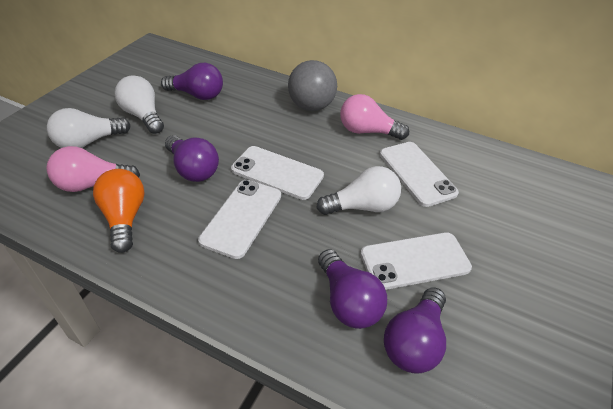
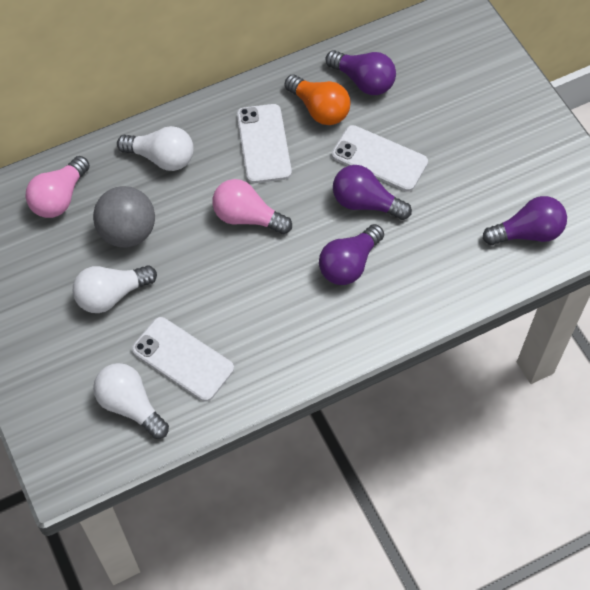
white phone: 4 -> 3

